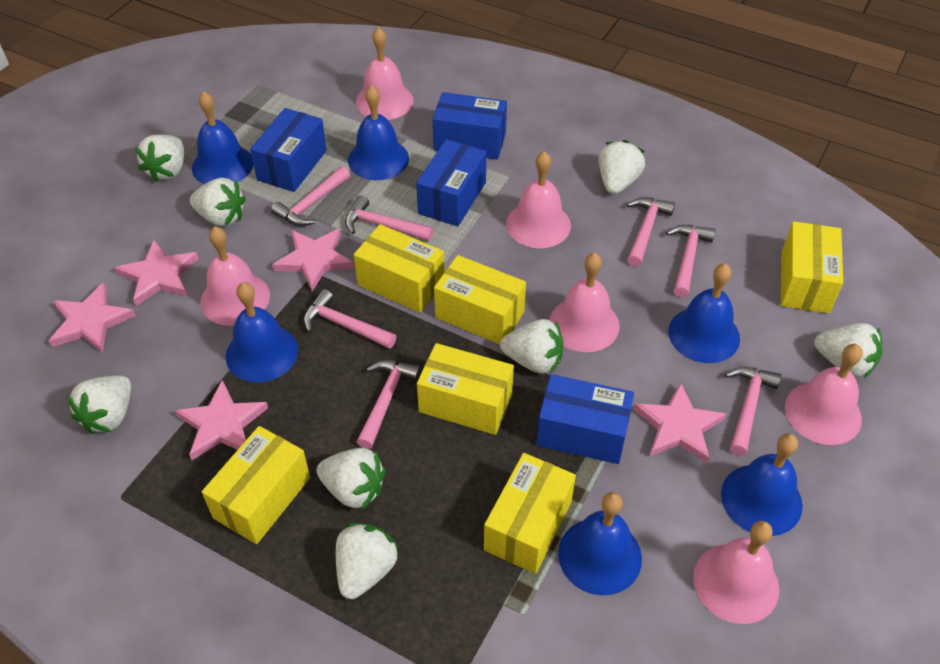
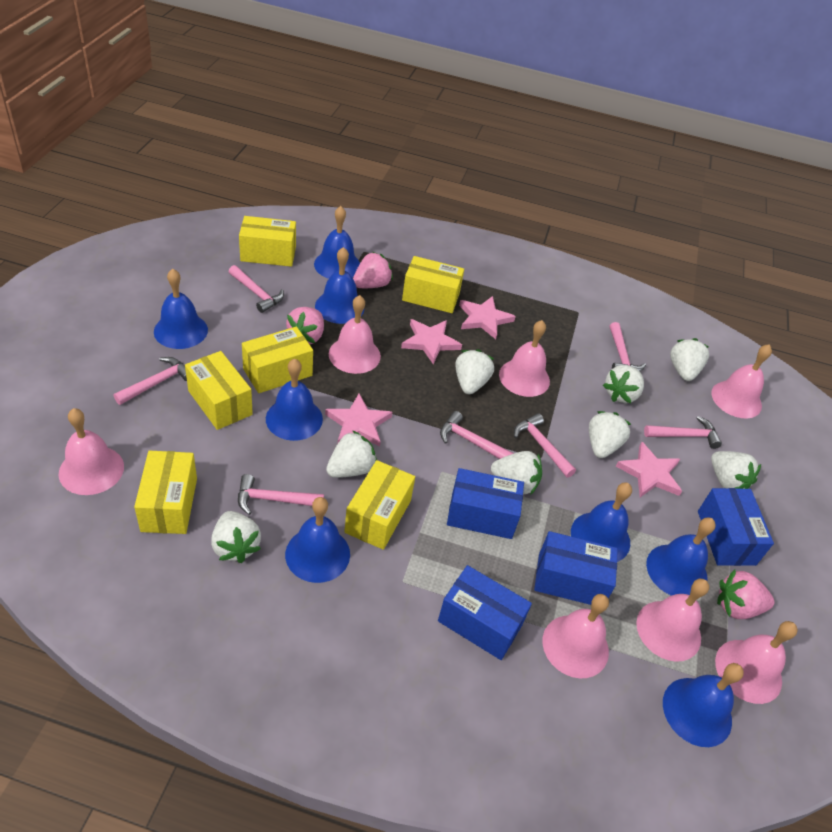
blue bell: 6 -> 8
pink bell: 6 -> 7
pink star: 5 -> 4
pink strawberry: 0 -> 3

